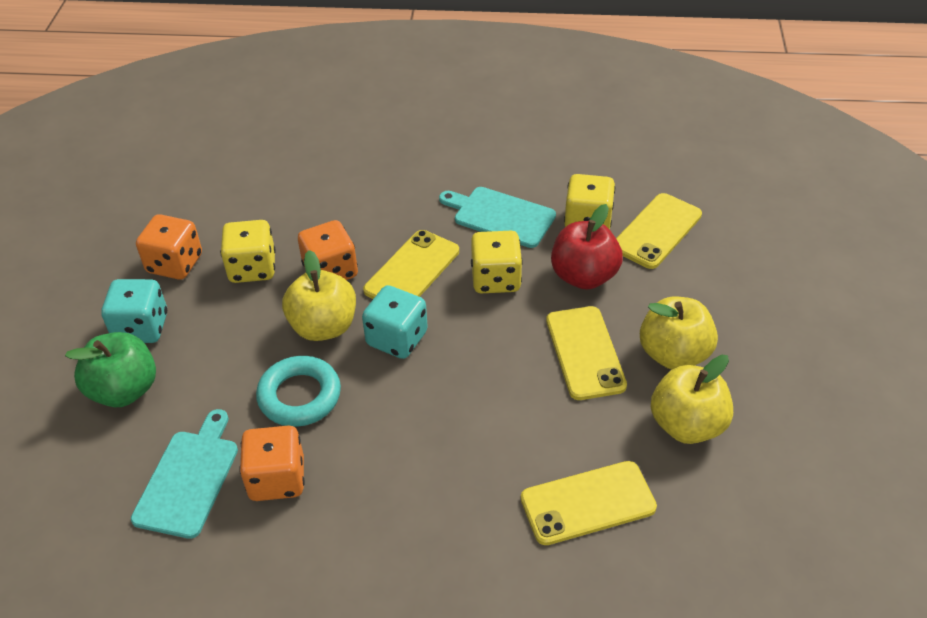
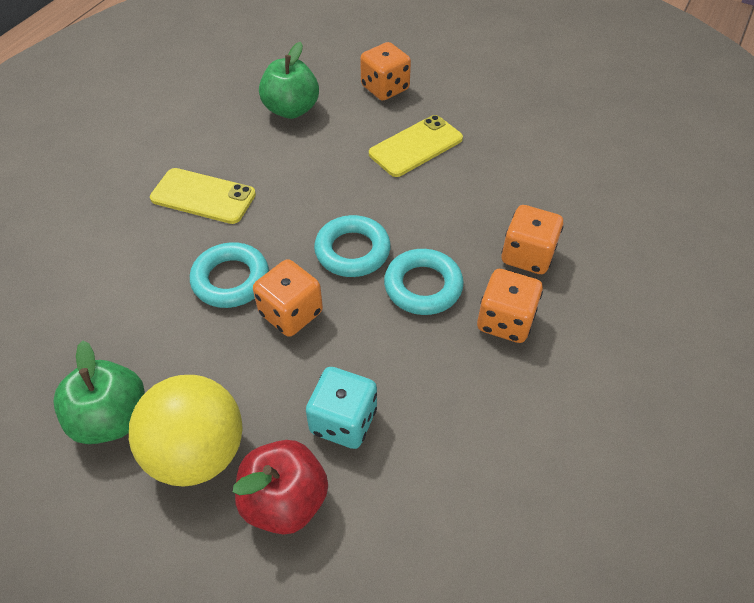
green apple: 1 -> 2
orange dice: 3 -> 4
turquoise cutting board: 2 -> 0
turquoise dice: 2 -> 1
turquoise ring: 1 -> 3
yellow apple: 3 -> 0
yellow ball: 0 -> 1
yellow dice: 3 -> 0
yellow phone: 4 -> 2

